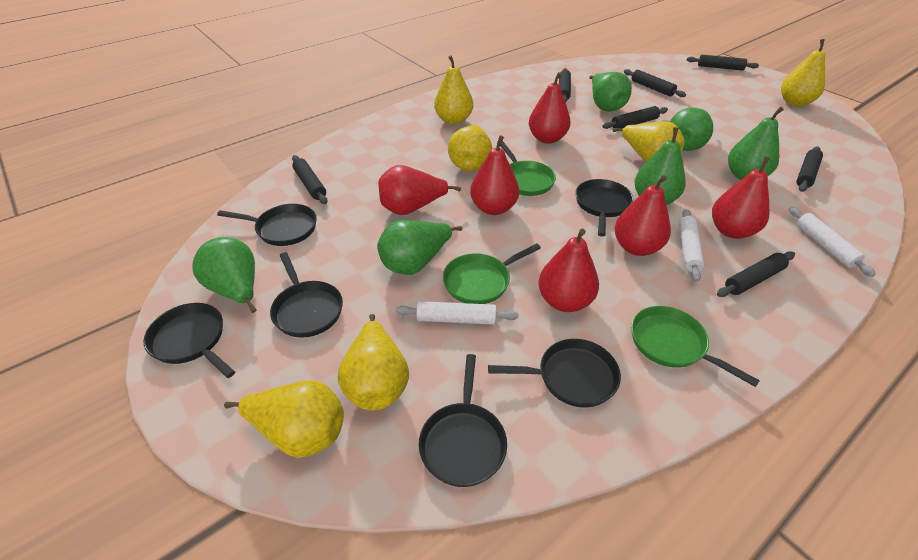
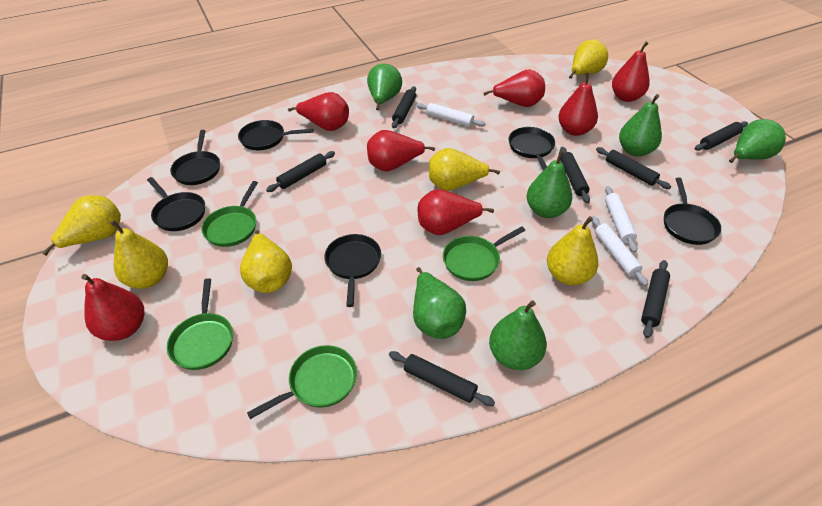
green pan: 3 -> 4
red pear: 6 -> 7

